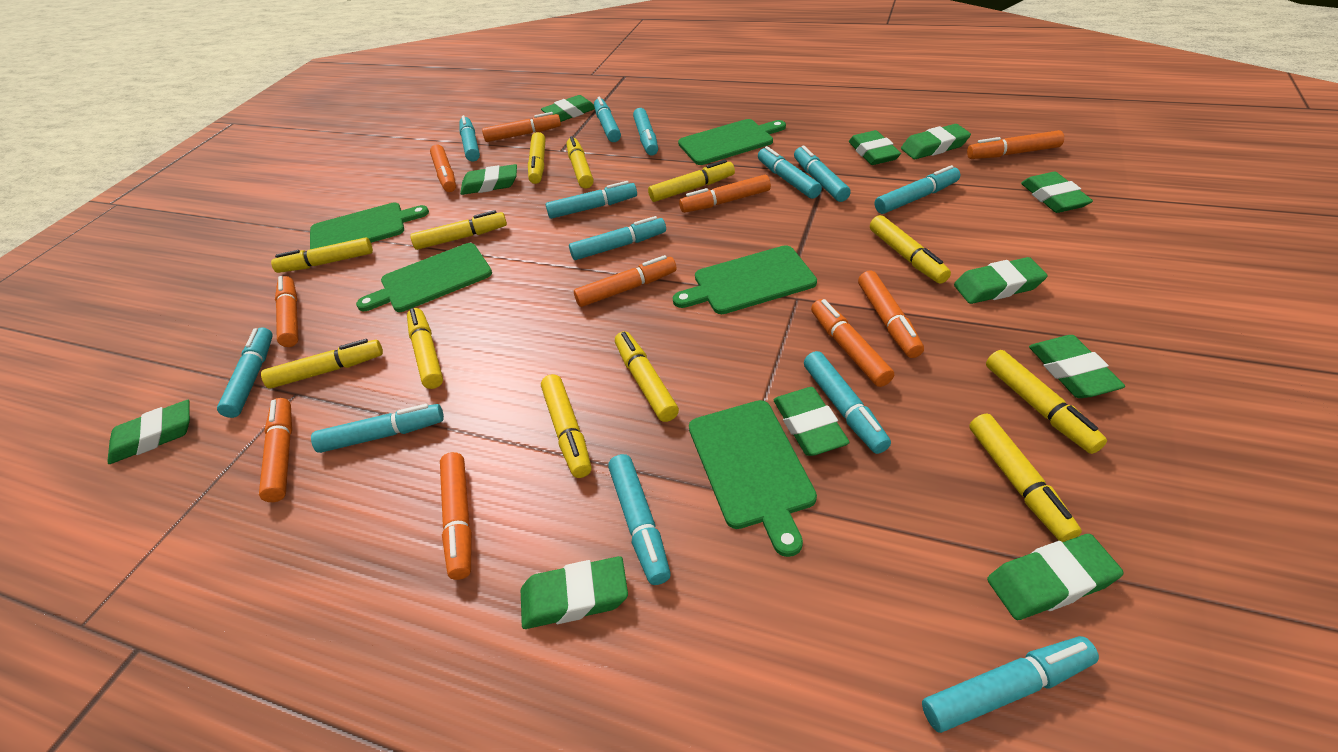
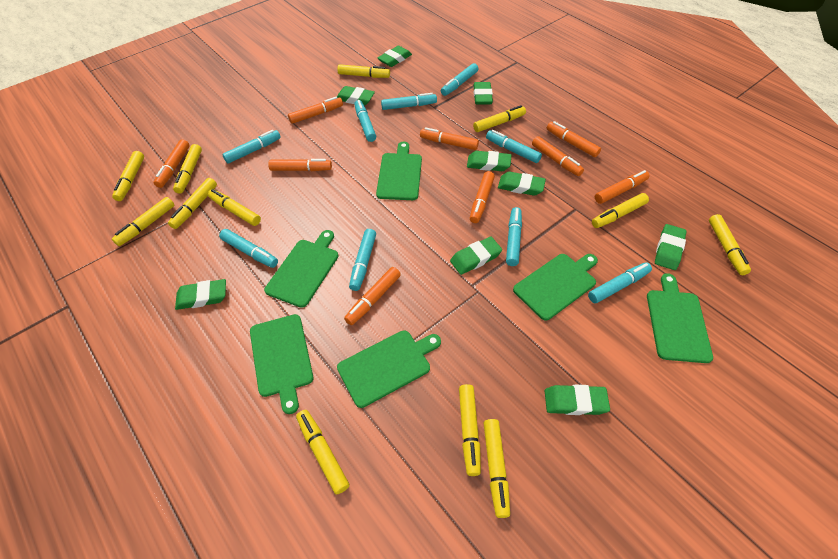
green cutting board: 5 -> 6
green eraser: 11 -> 9
orange marker: 10 -> 9
turquoise marker: 13 -> 9

